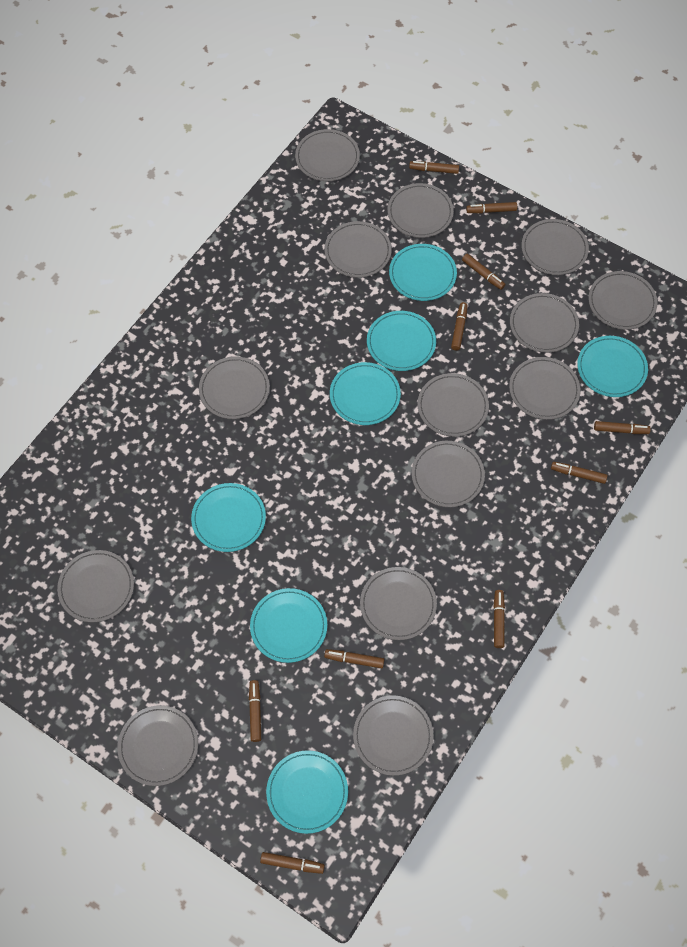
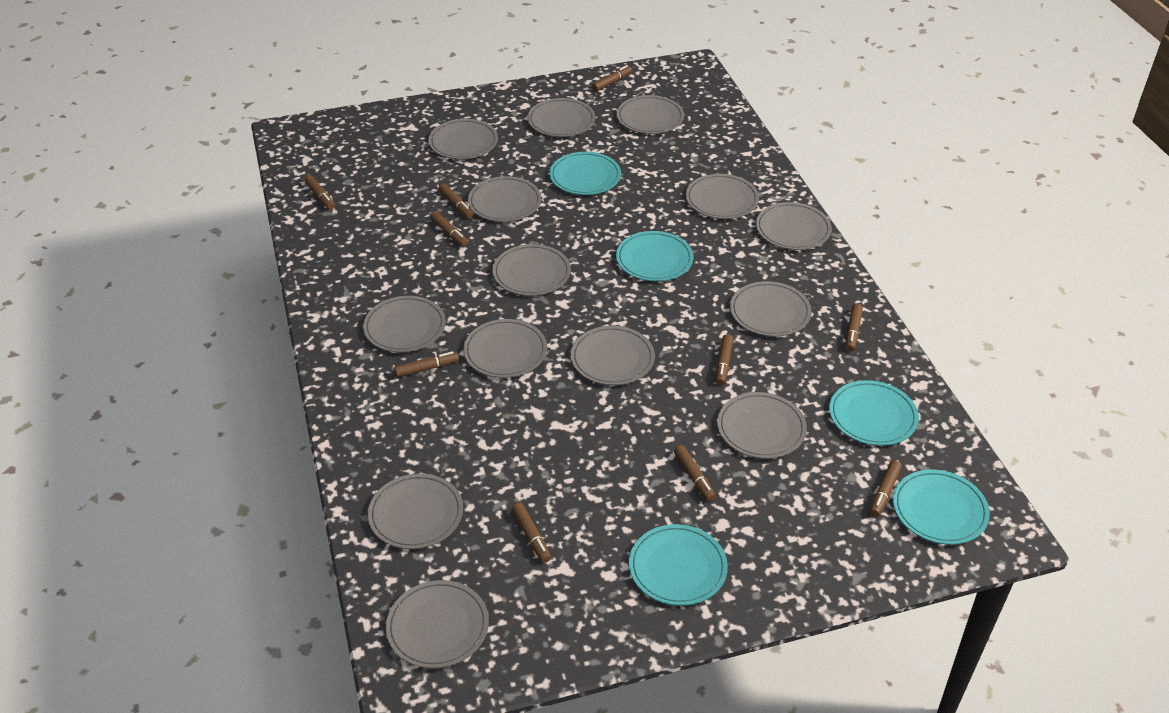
turquoise plate: 7 -> 5

